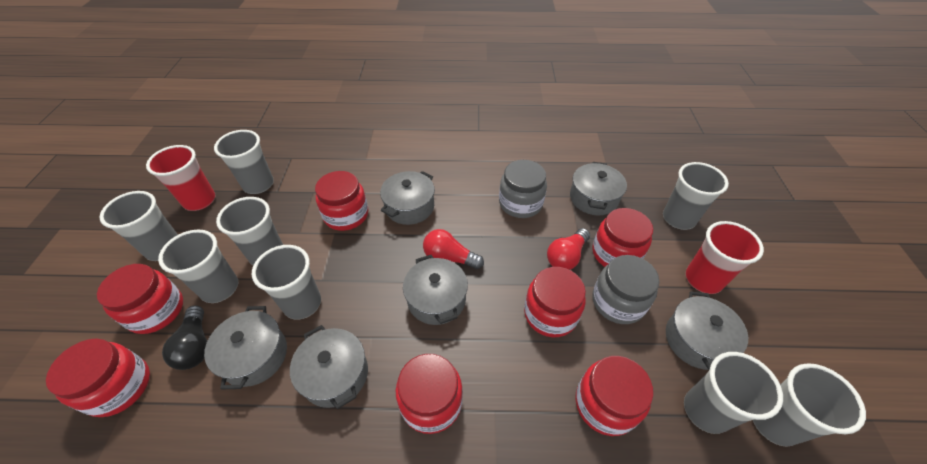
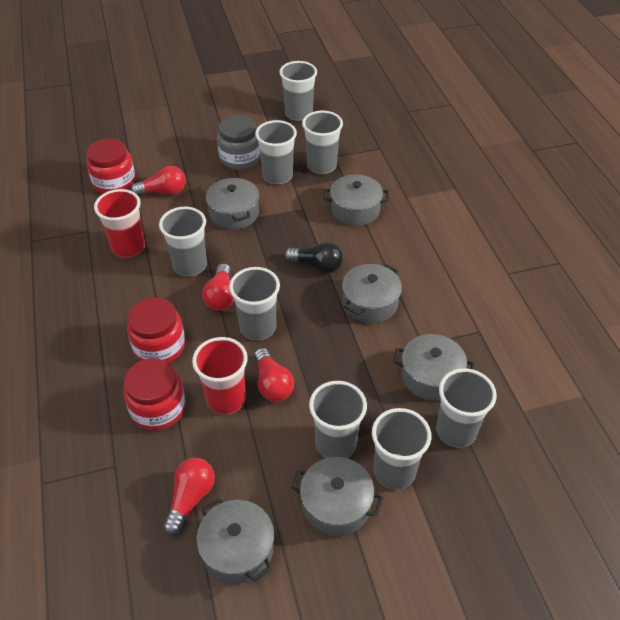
grey jar: 2 -> 1
red jar: 7 -> 3
red light bulb: 2 -> 4

